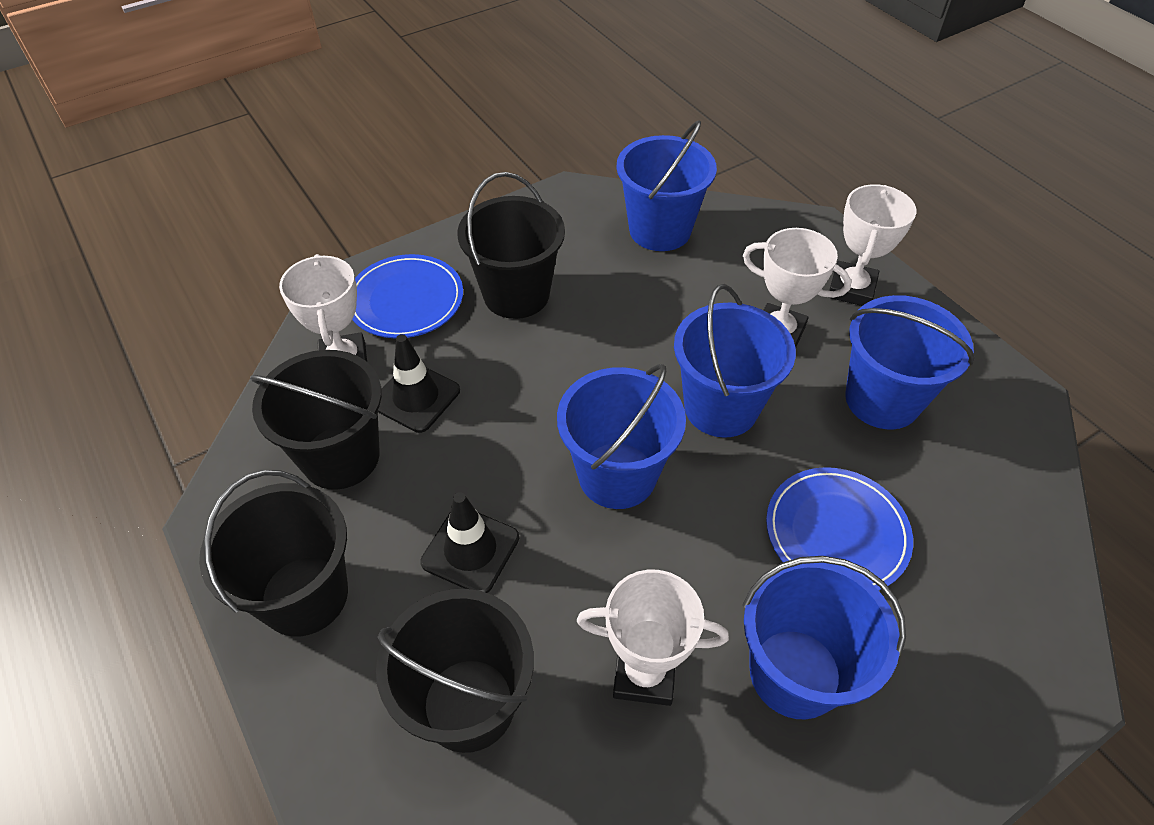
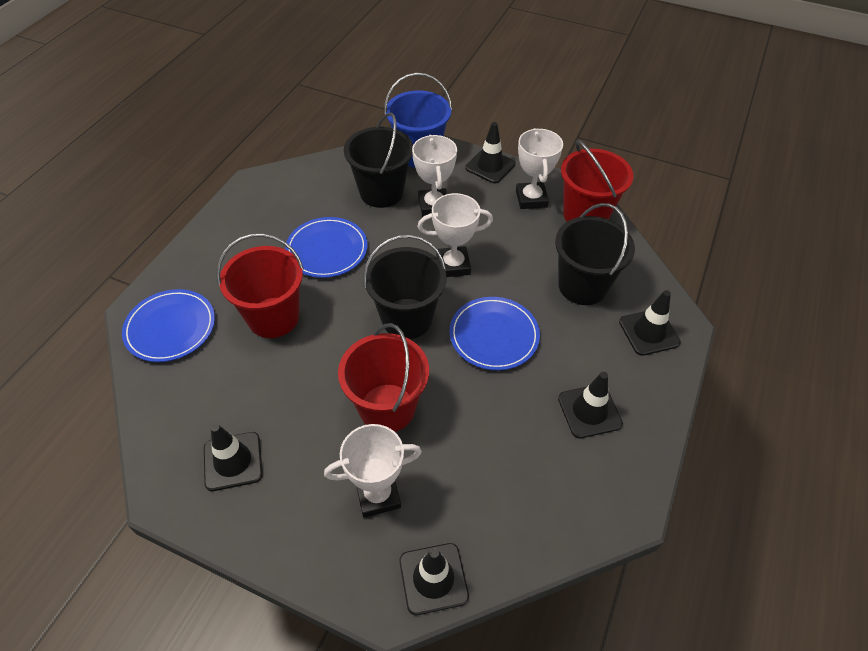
black bucket: 4 -> 3
black traffic cone: 2 -> 5
blue bucket: 5 -> 1
blue plate: 2 -> 3
red bucket: 0 -> 3

